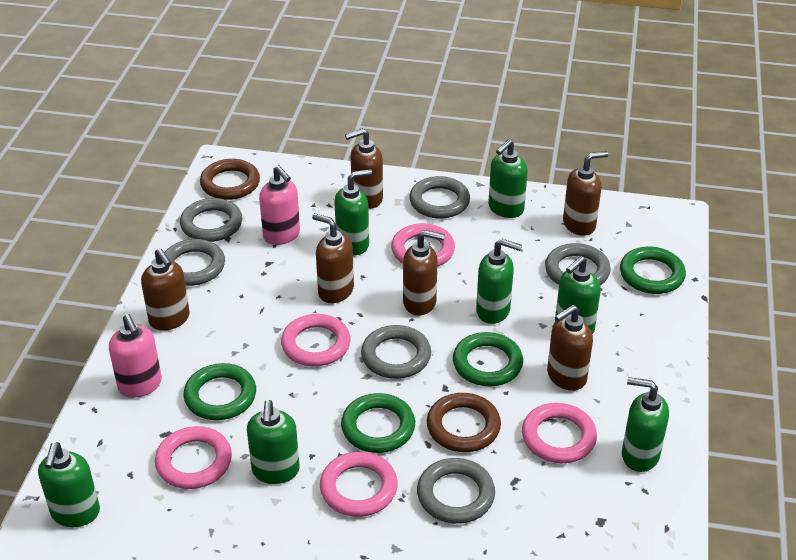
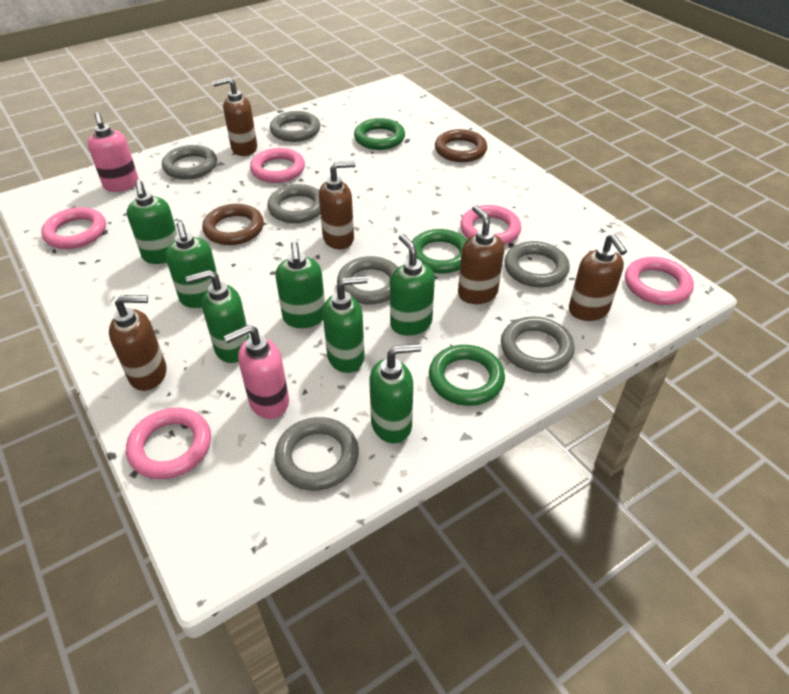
brown soap dispenser: 6 -> 5
green ring: 4 -> 3
grey ring: 6 -> 7

